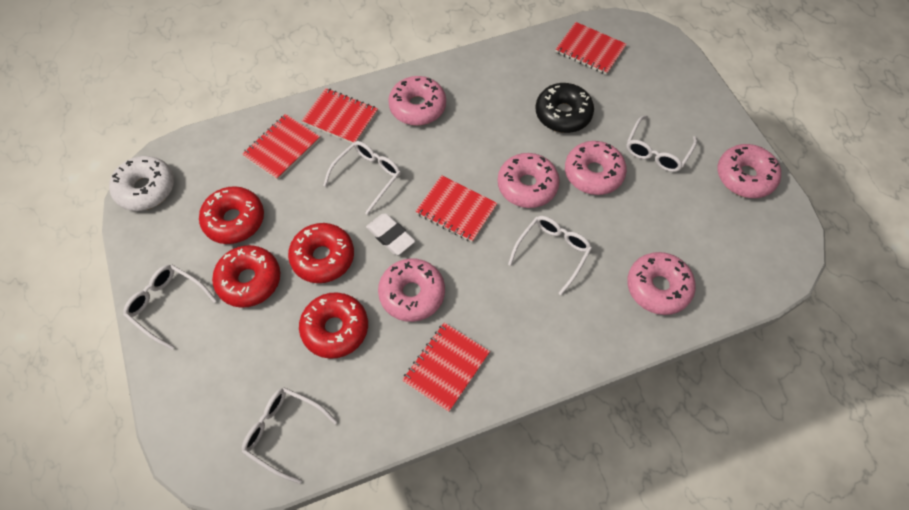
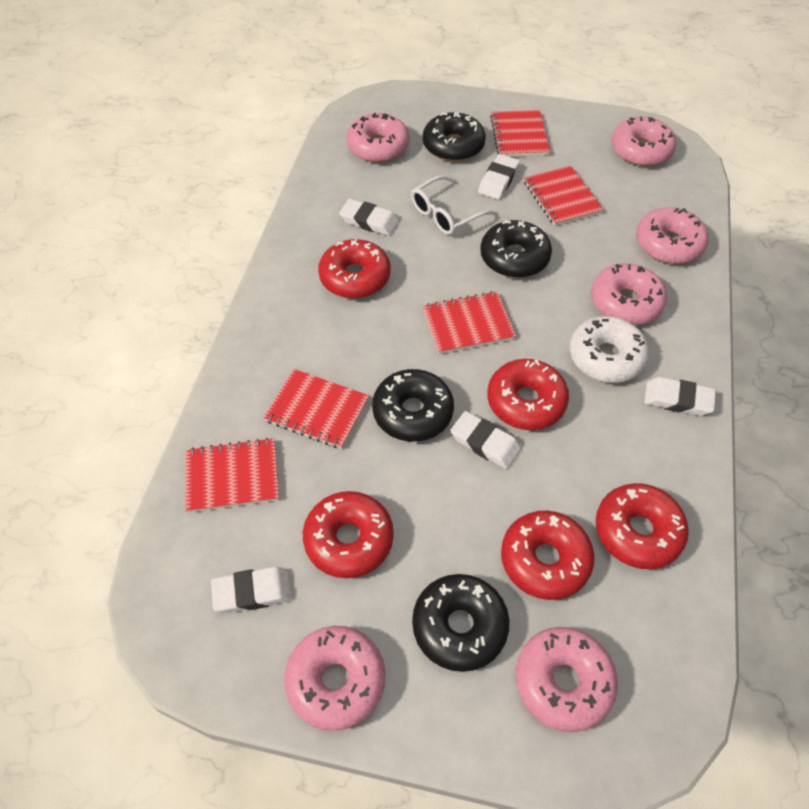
black donut: 1 -> 4
red donut: 4 -> 5
white eraser: 1 -> 5
white glasses: 5 -> 1

